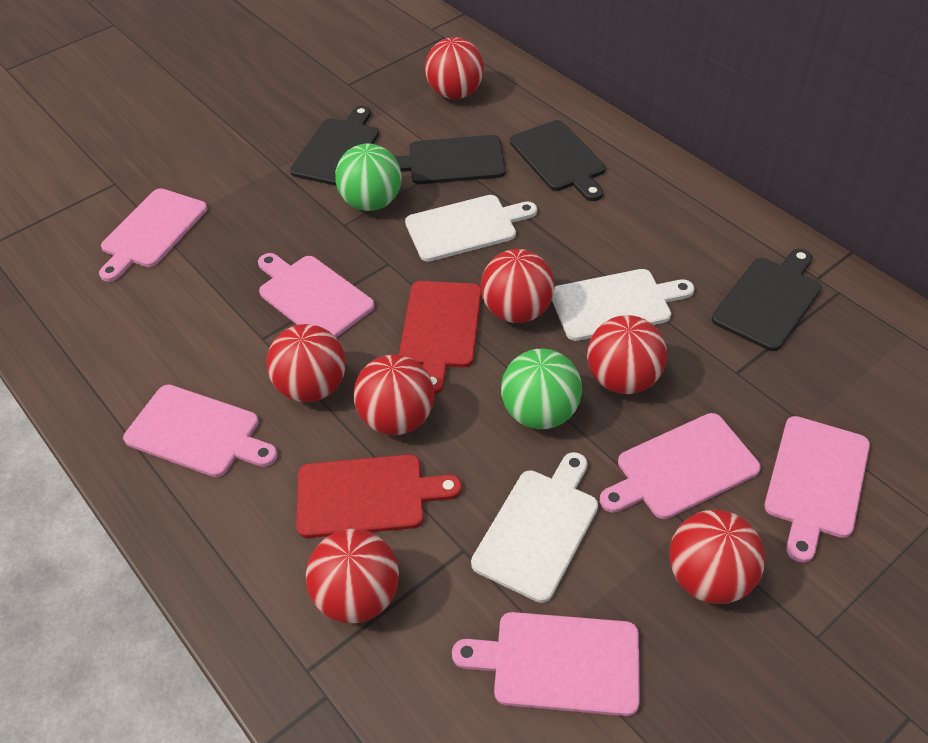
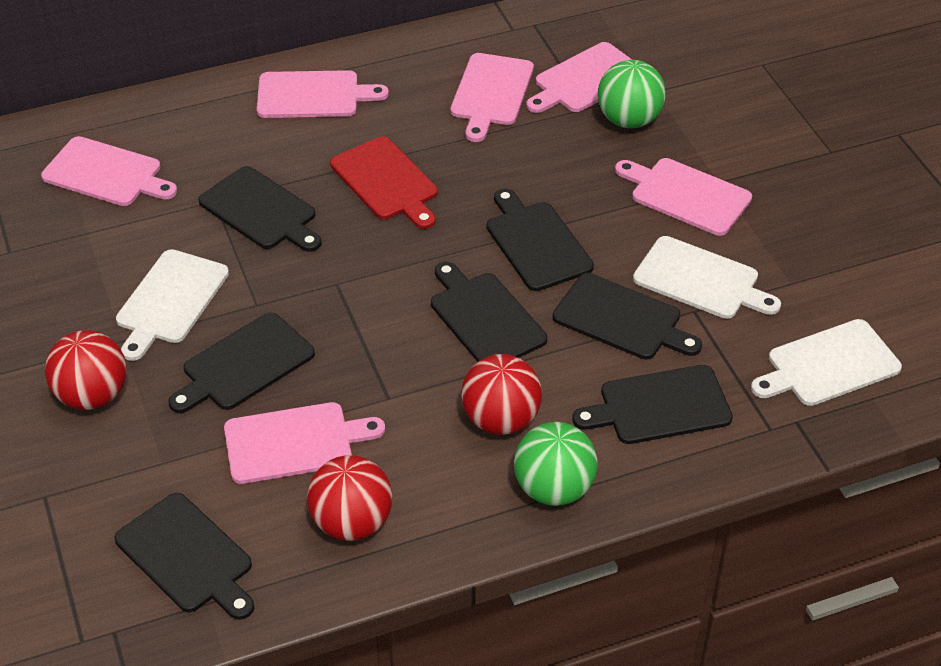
black cutting board: 4 -> 7
red ball: 7 -> 3
red cutting board: 2 -> 1

